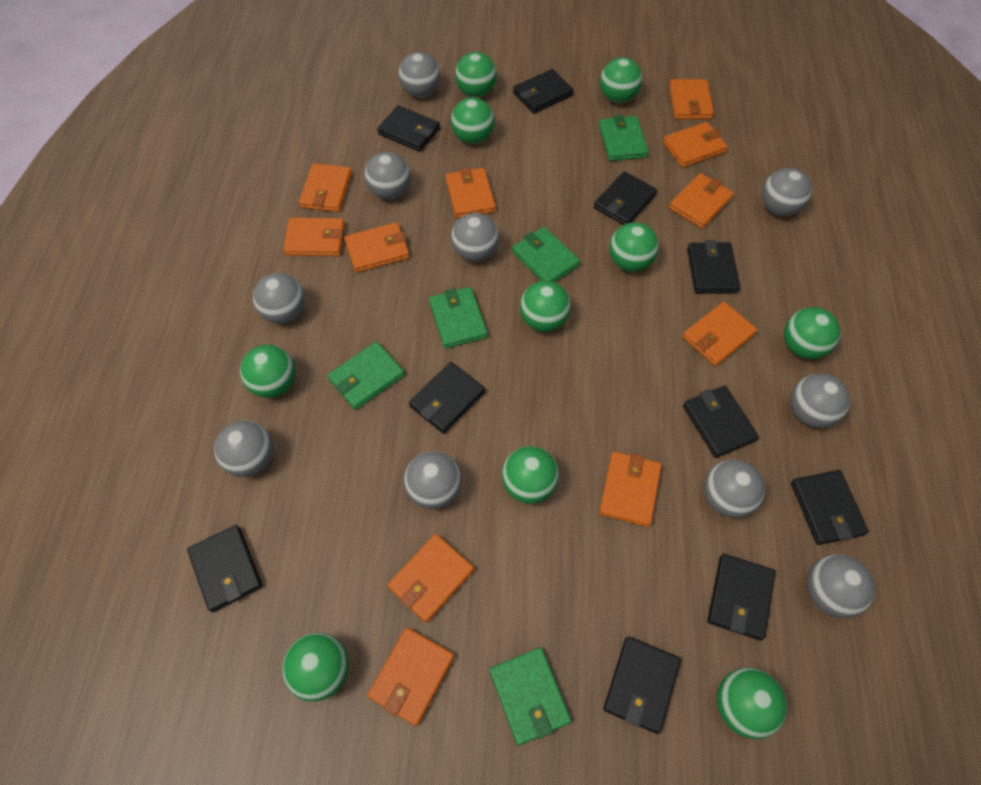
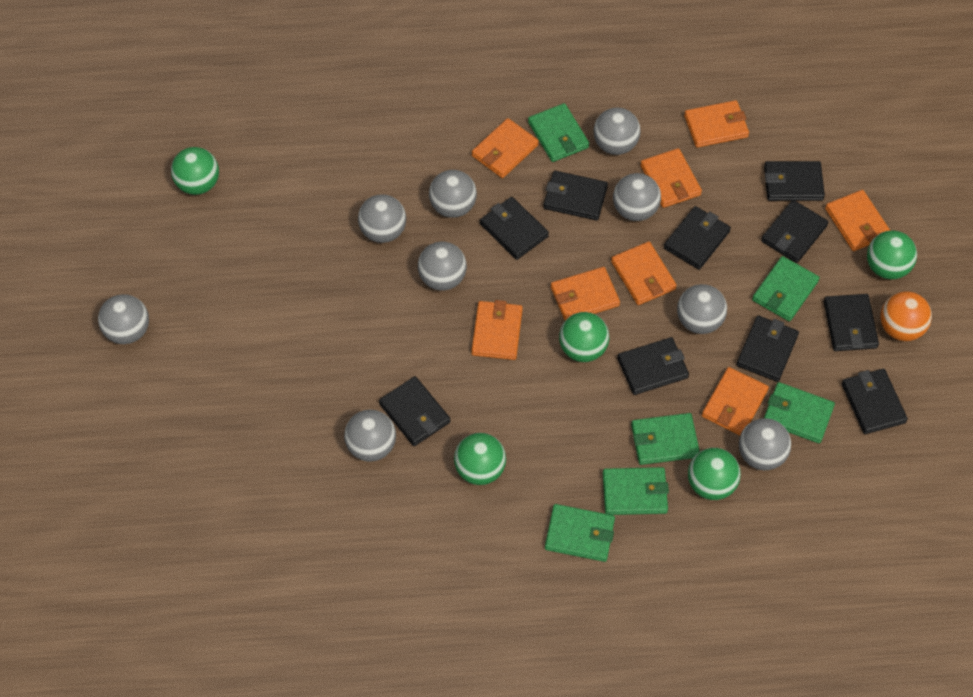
green ball: 10 -> 5
green wallet: 5 -> 6
grey ball: 10 -> 9
orange ball: 0 -> 1
orange wallet: 11 -> 8

